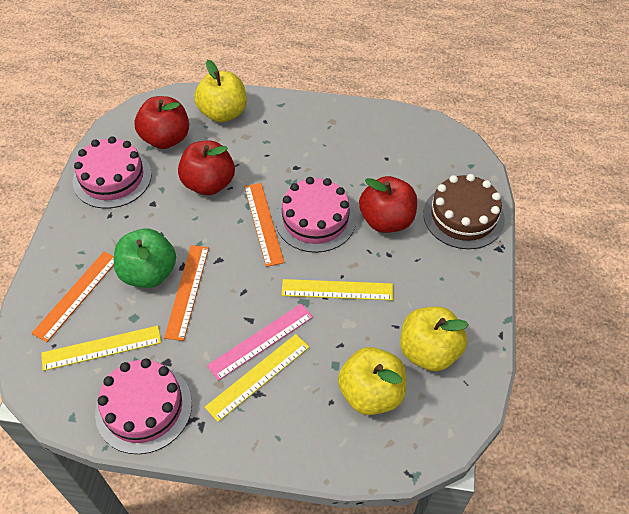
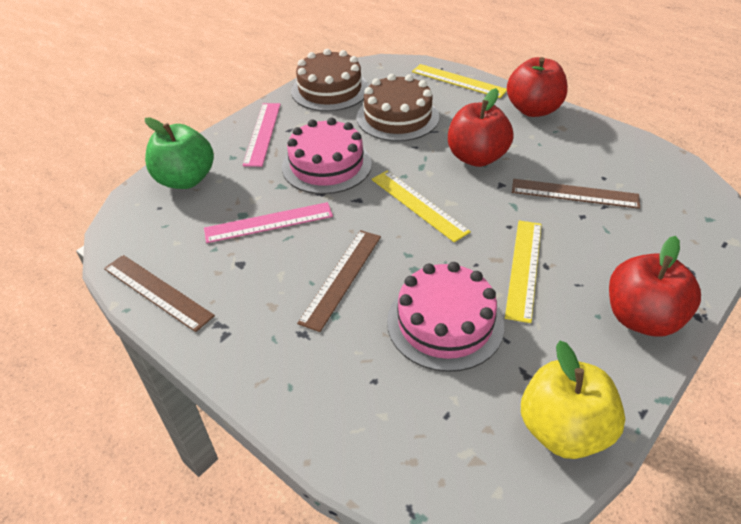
brown cake: 1 -> 2
brown ruler: 0 -> 3
orange ruler: 3 -> 0
pink cake: 3 -> 2
pink ruler: 1 -> 2
yellow apple: 3 -> 1

